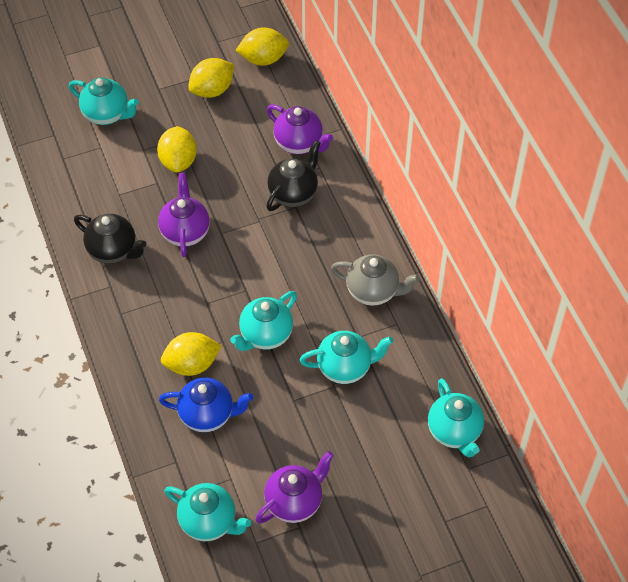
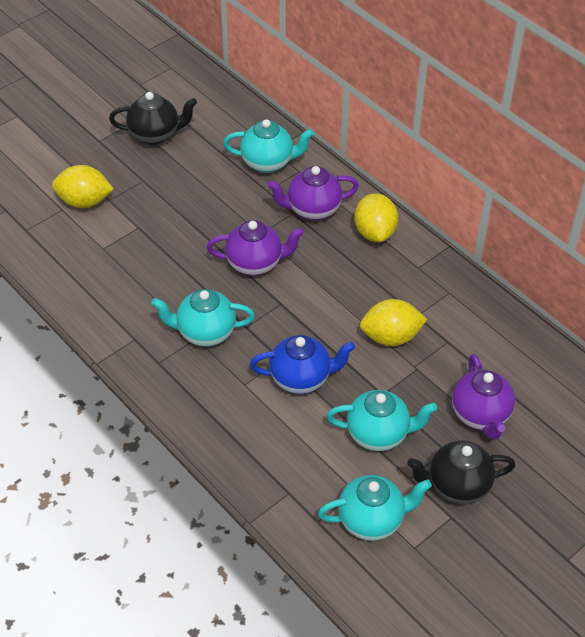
grey teapot: 1 -> 0
turquoise teapot: 5 -> 4
yellow lemon: 4 -> 3

